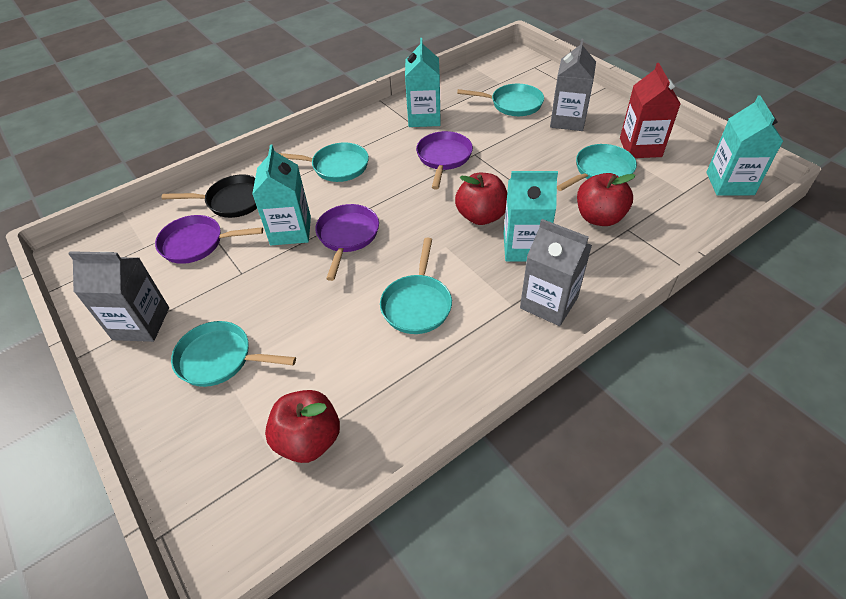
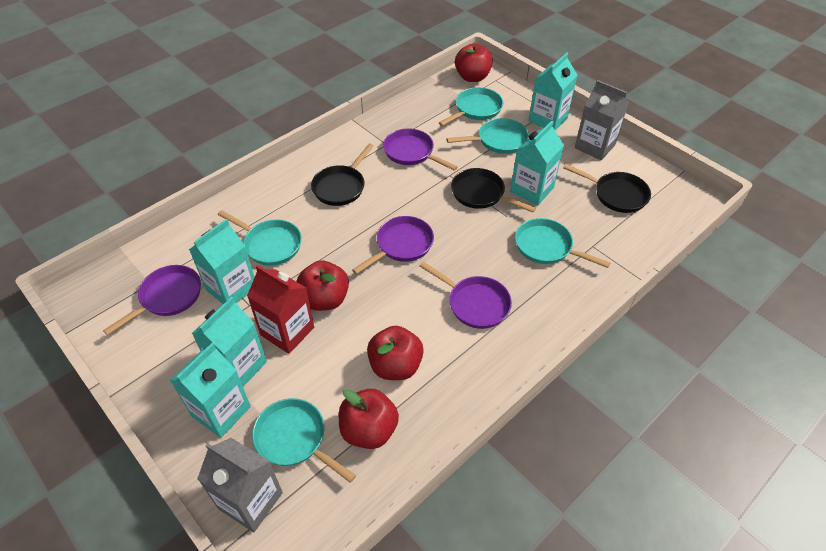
black pan: 1 -> 3
grey carton: 3 -> 2
purple pan: 3 -> 4
red apple: 3 -> 4
turquoise carton: 4 -> 5

